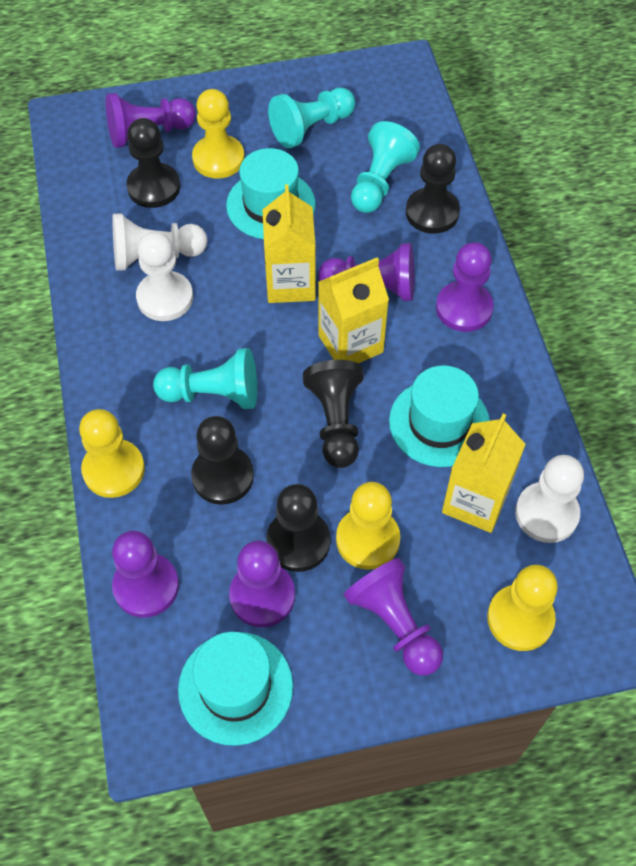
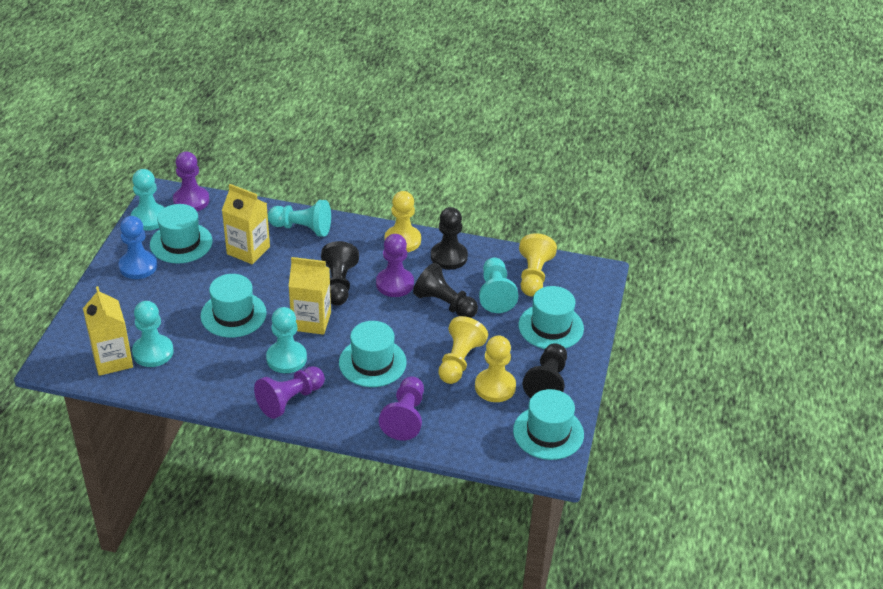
black pawn: 5 -> 4
blue pawn: 0 -> 1
purple pawn: 6 -> 4
turquoise hat: 3 -> 5
turquoise pawn: 3 -> 5
white pawn: 3 -> 0

